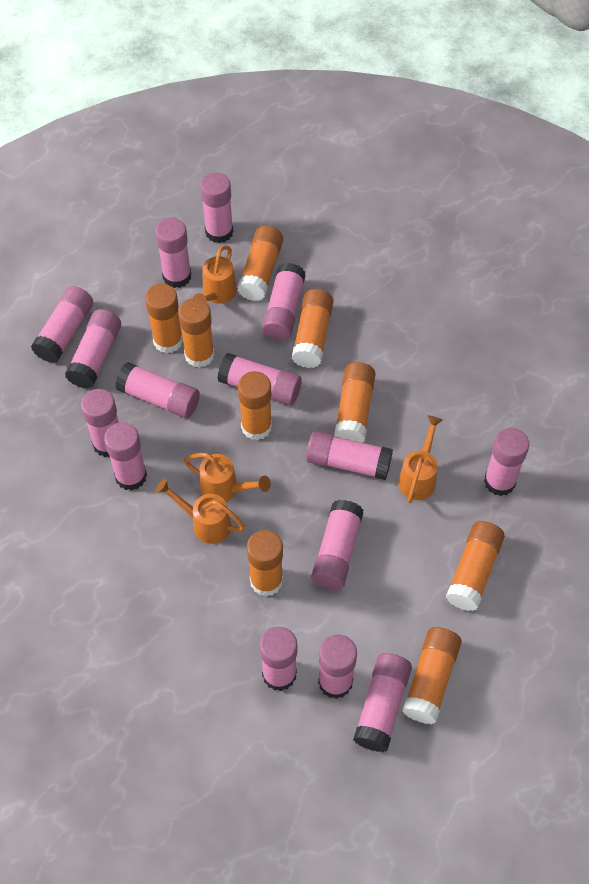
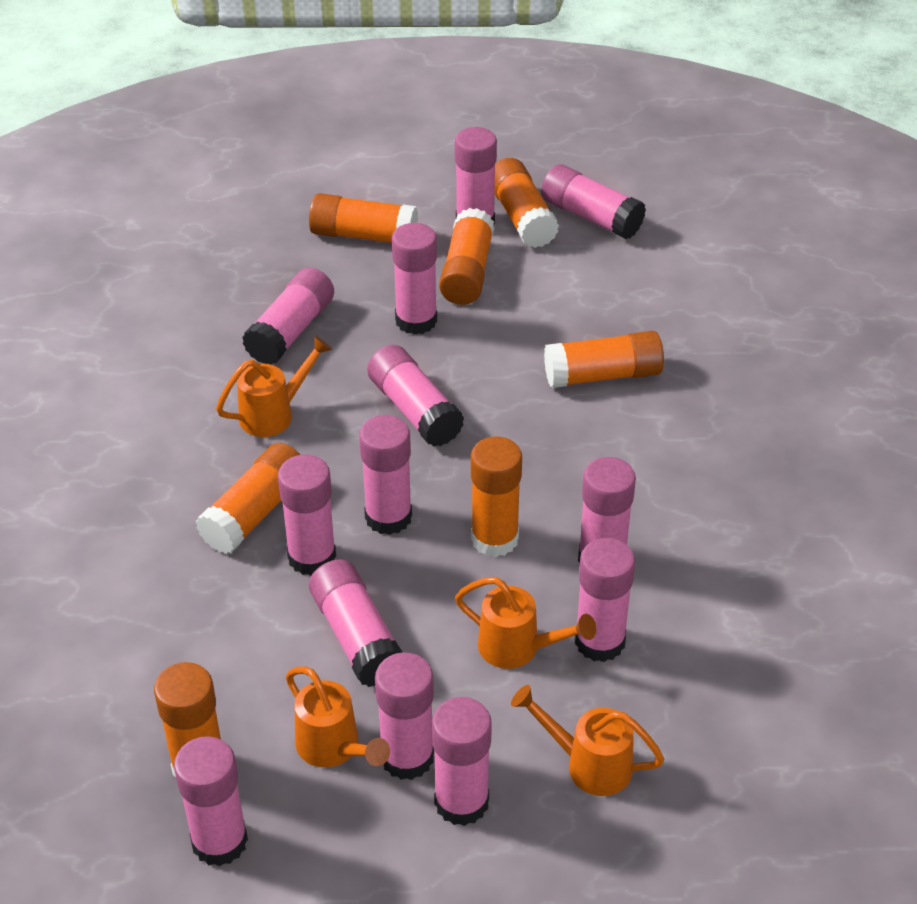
orange glue stick: 9 -> 7
pink glue stick: 15 -> 13

